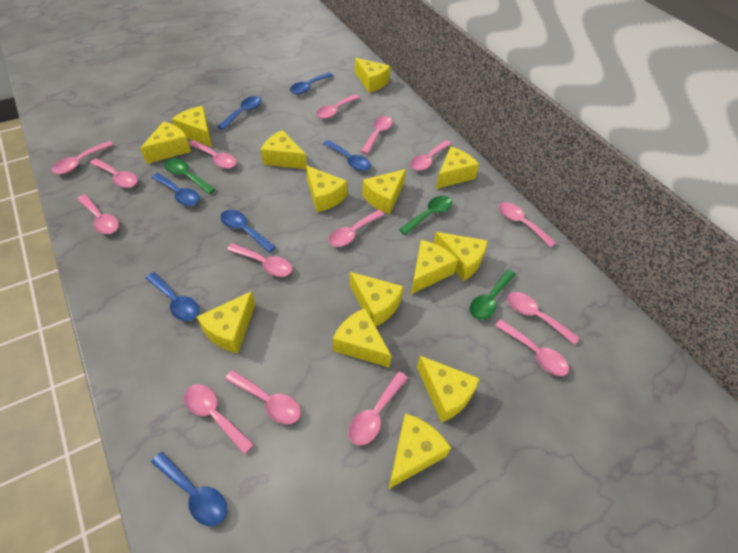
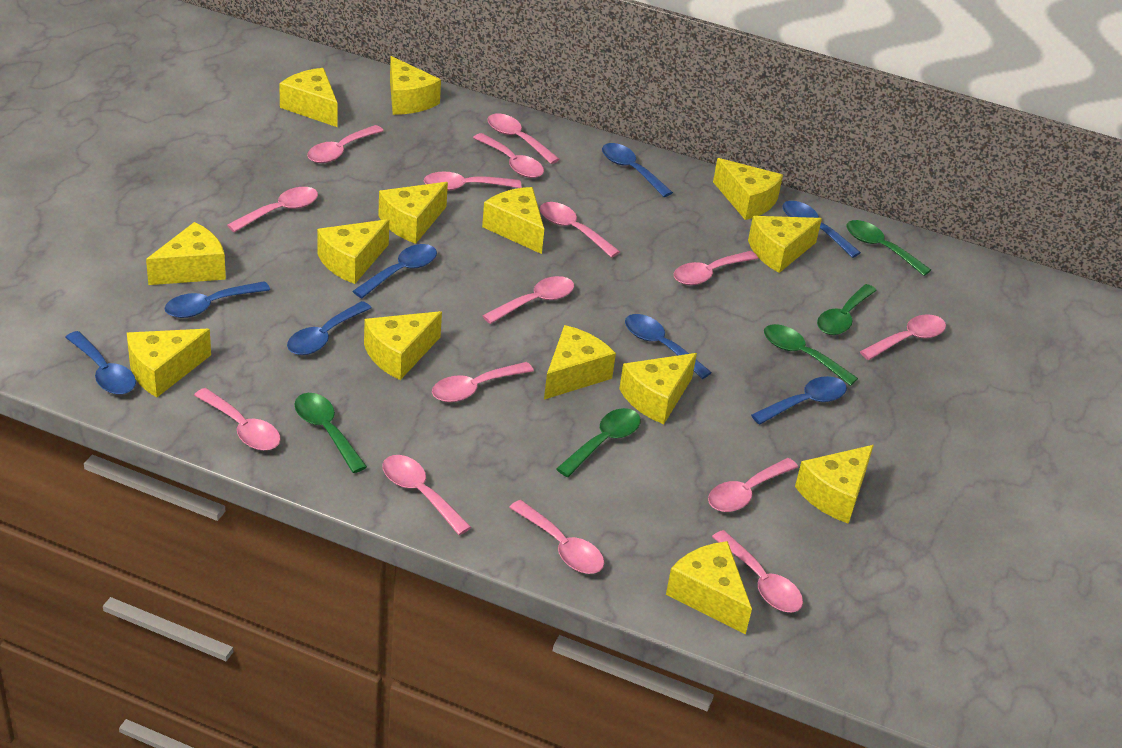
blue spoon: 7 -> 8
green spoon: 3 -> 5

